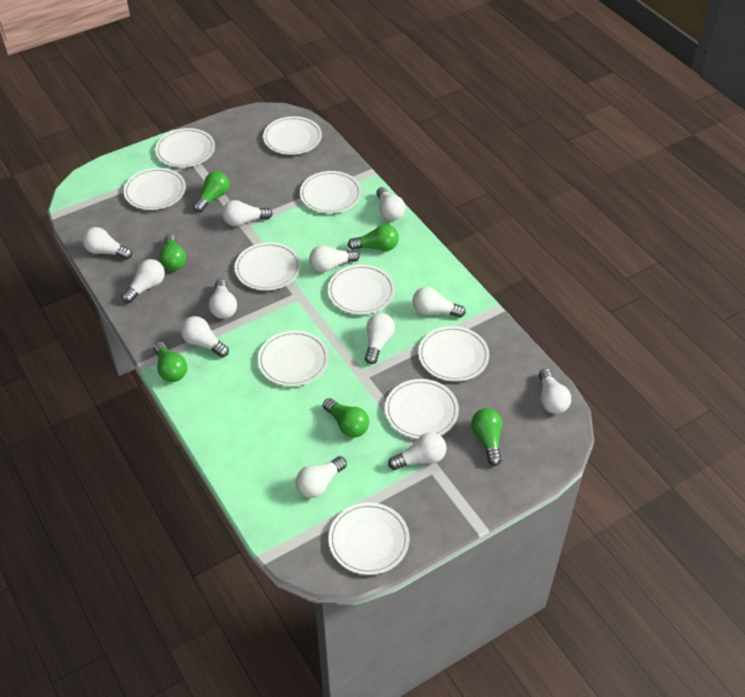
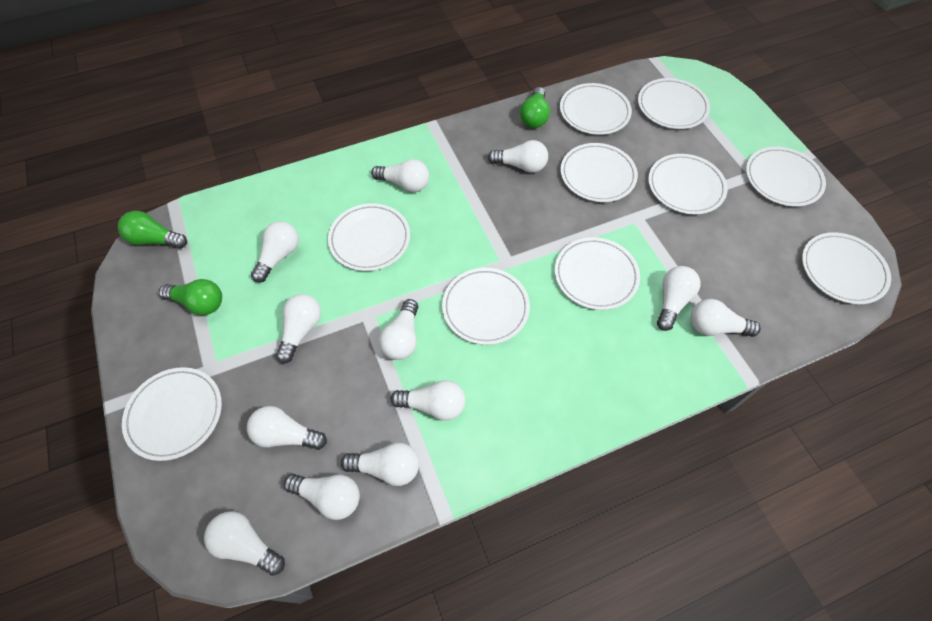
green light bulb: 6 -> 3

